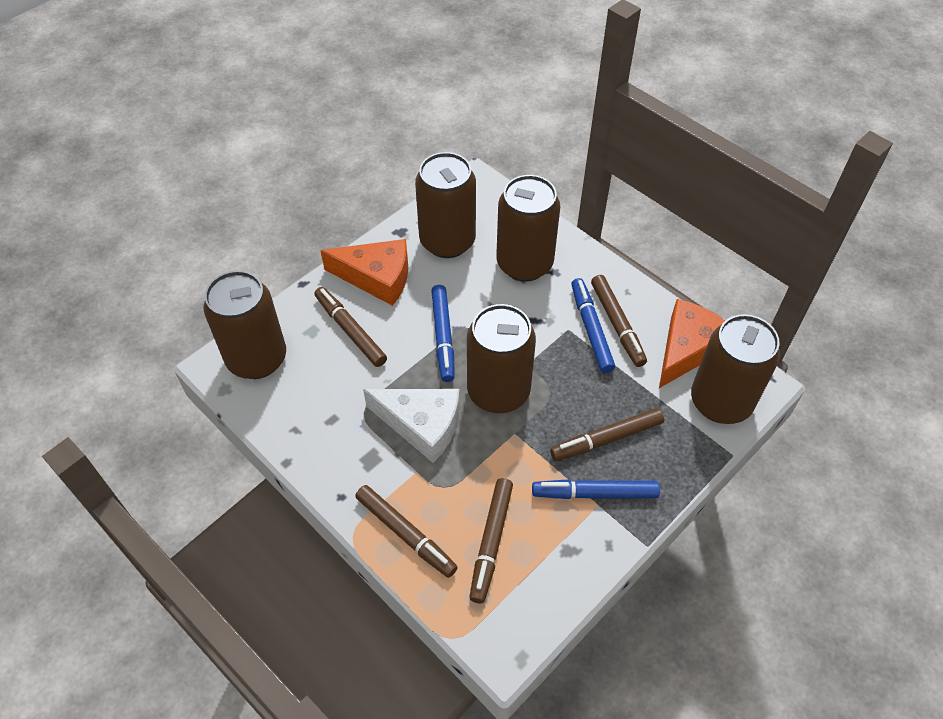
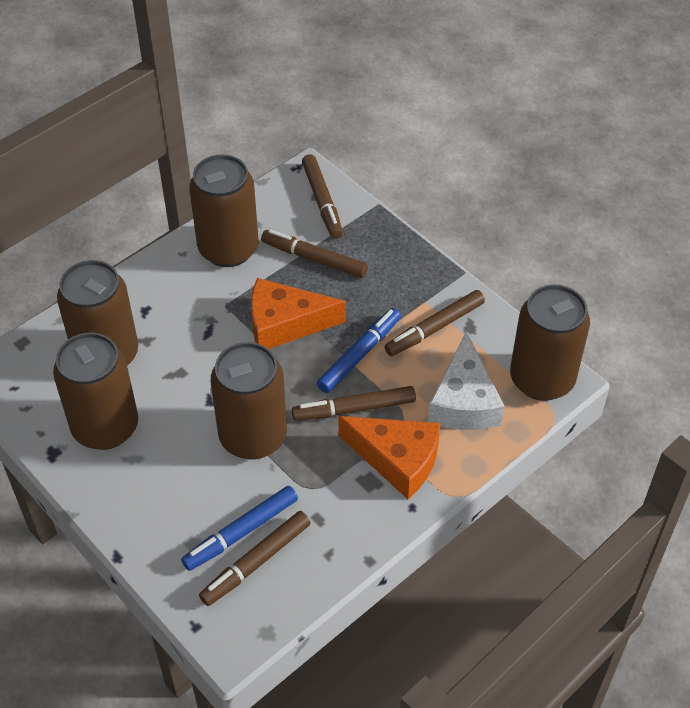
blue marker: 3 -> 2

